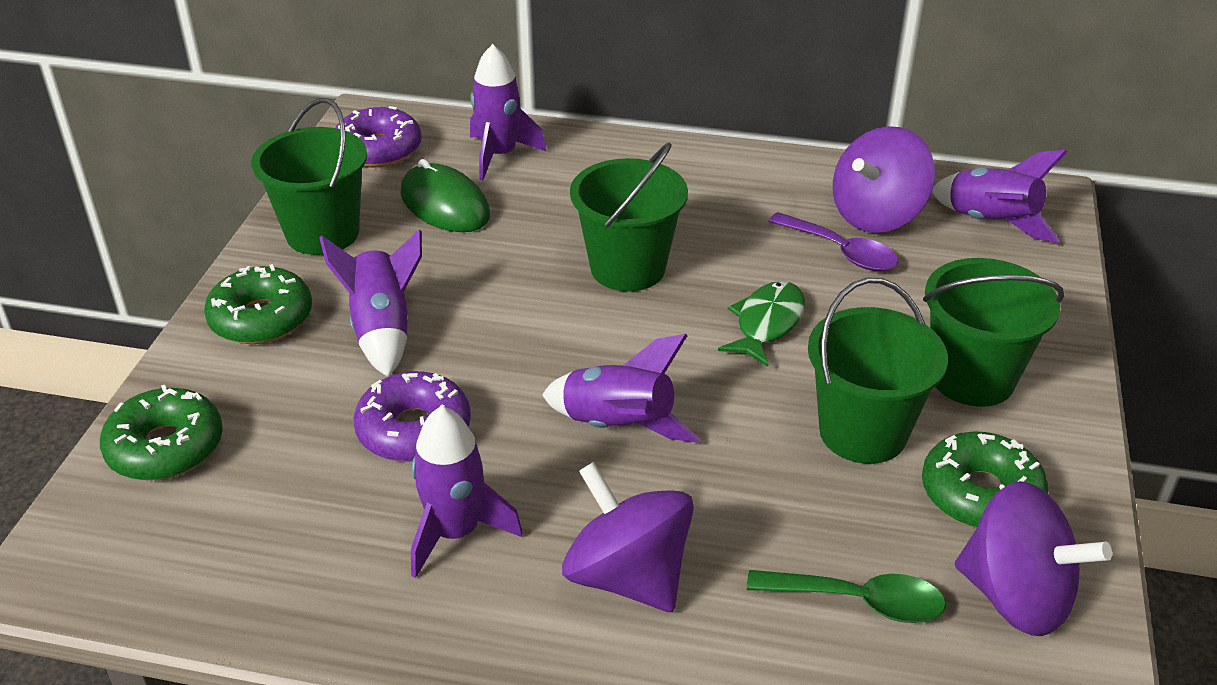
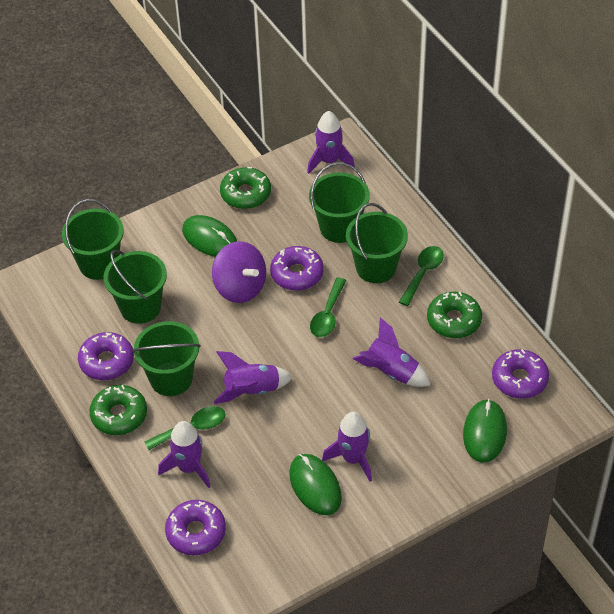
green bucket: 4 -> 5
green fish: 1 -> 0
green mouse: 1 -> 3
green spoon: 1 -> 3
purple donut: 2 -> 4
purple spinning top: 3 -> 1
purple spoon: 1 -> 0

